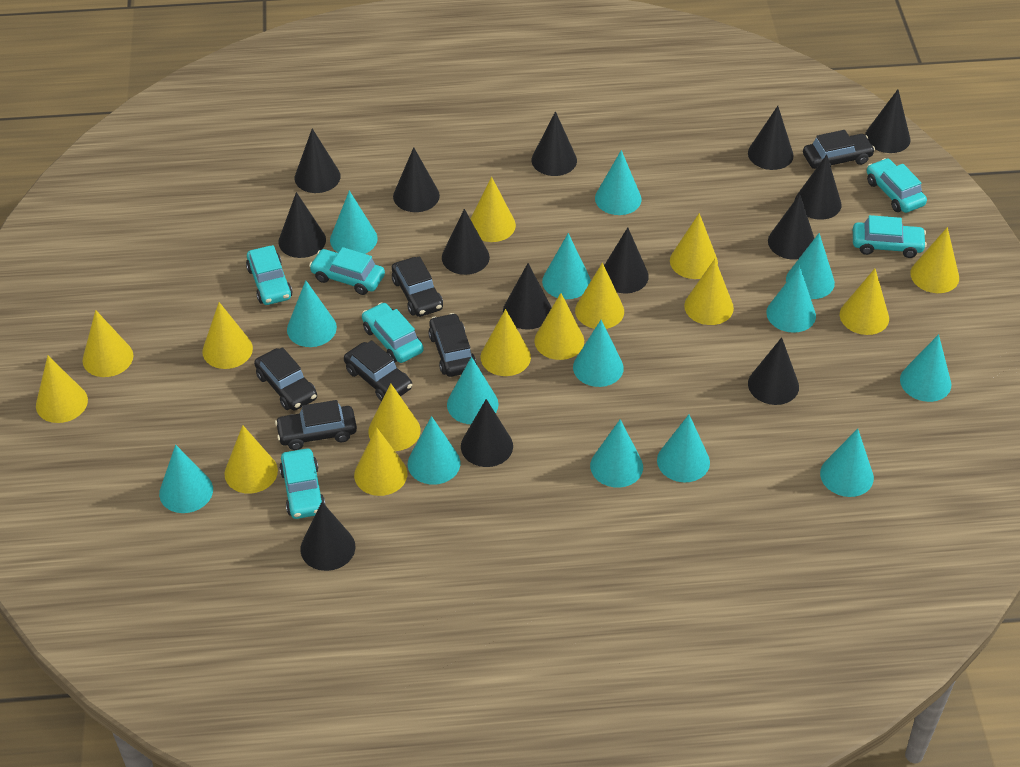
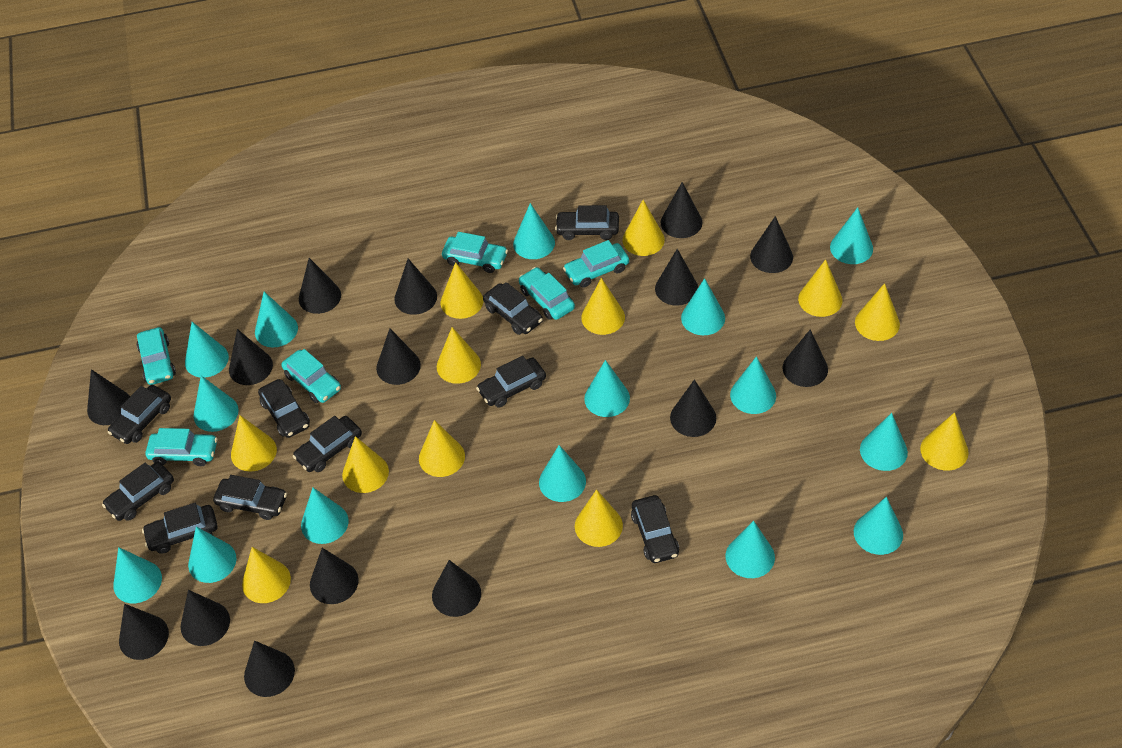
black car: 6 -> 10
black cone: 14 -> 15
turquoise cone: 14 -> 15
yellow cone: 14 -> 12

